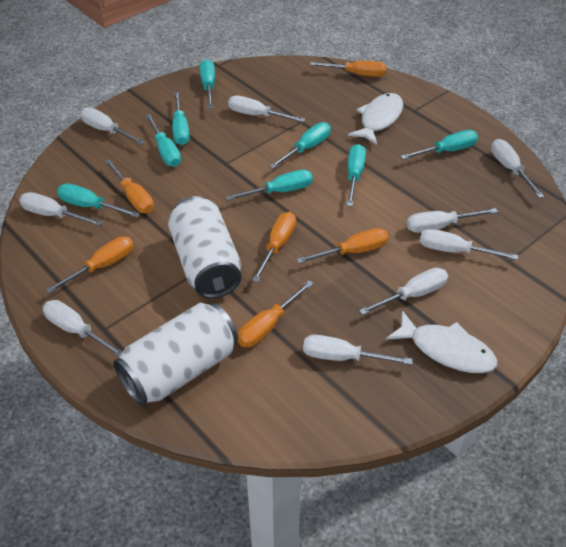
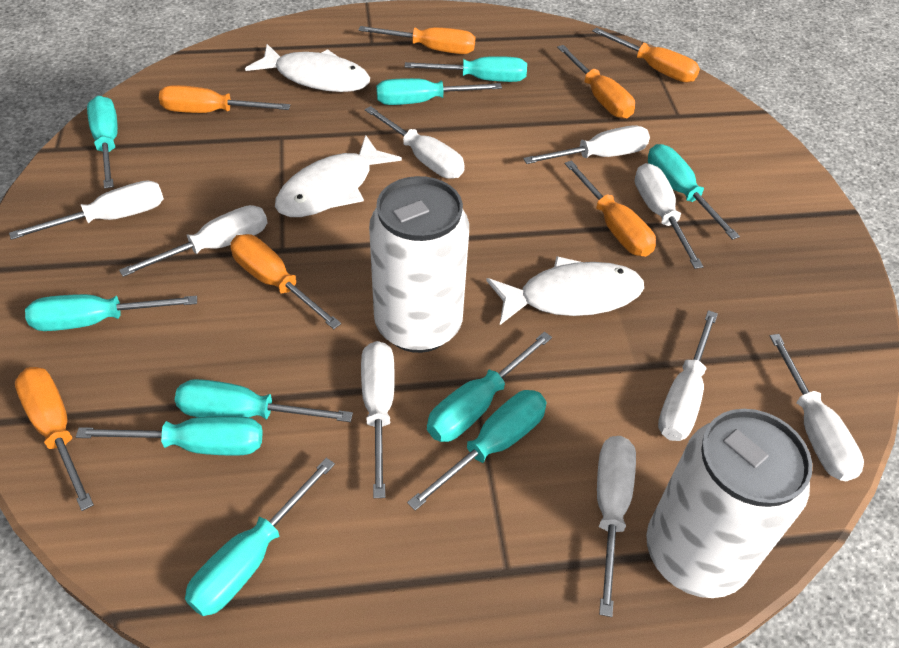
orange screwdriver: 6 -> 7
turquoise screwdriver: 8 -> 10
white fish: 2 -> 3

